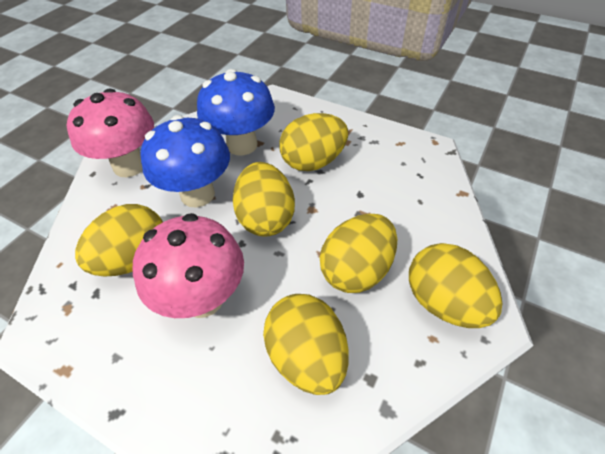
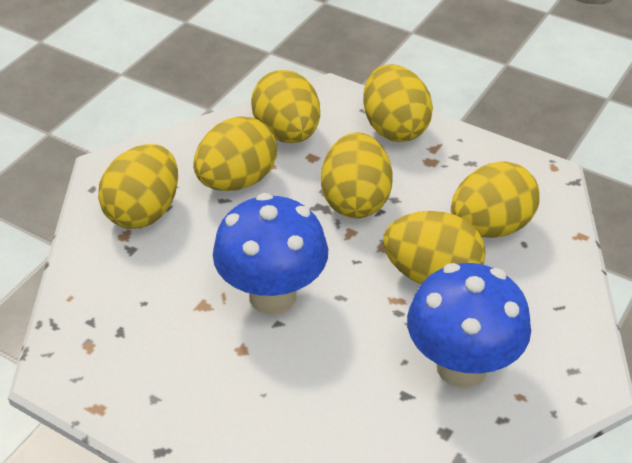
pink mushroom: 2 -> 0
yellow egg: 6 -> 7

